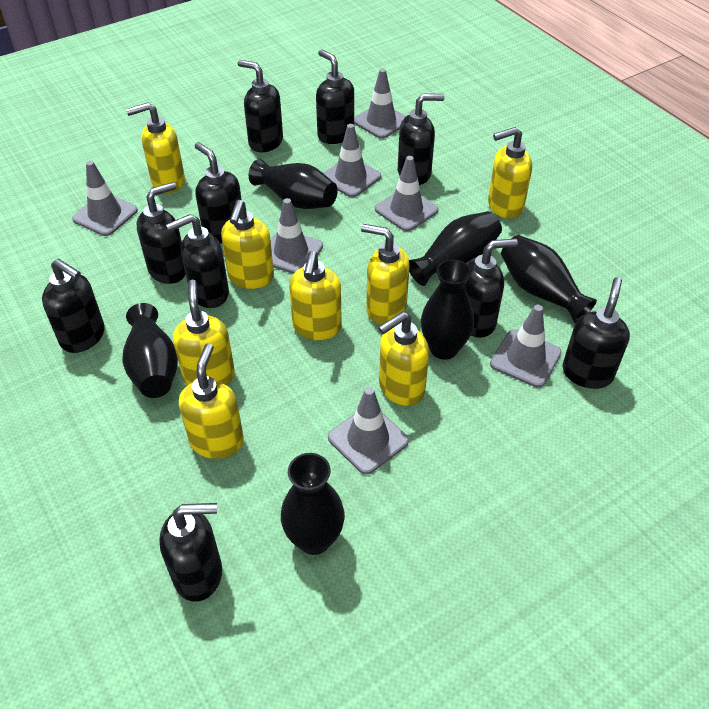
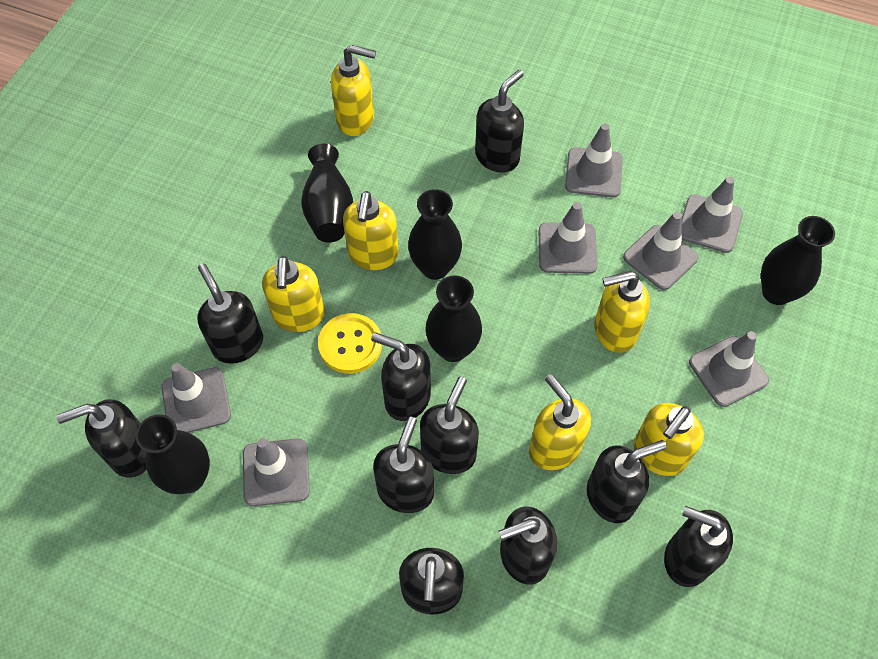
black vase: 6 -> 5
yellow button: 0 -> 1
yellow soap dispenser: 8 -> 6

